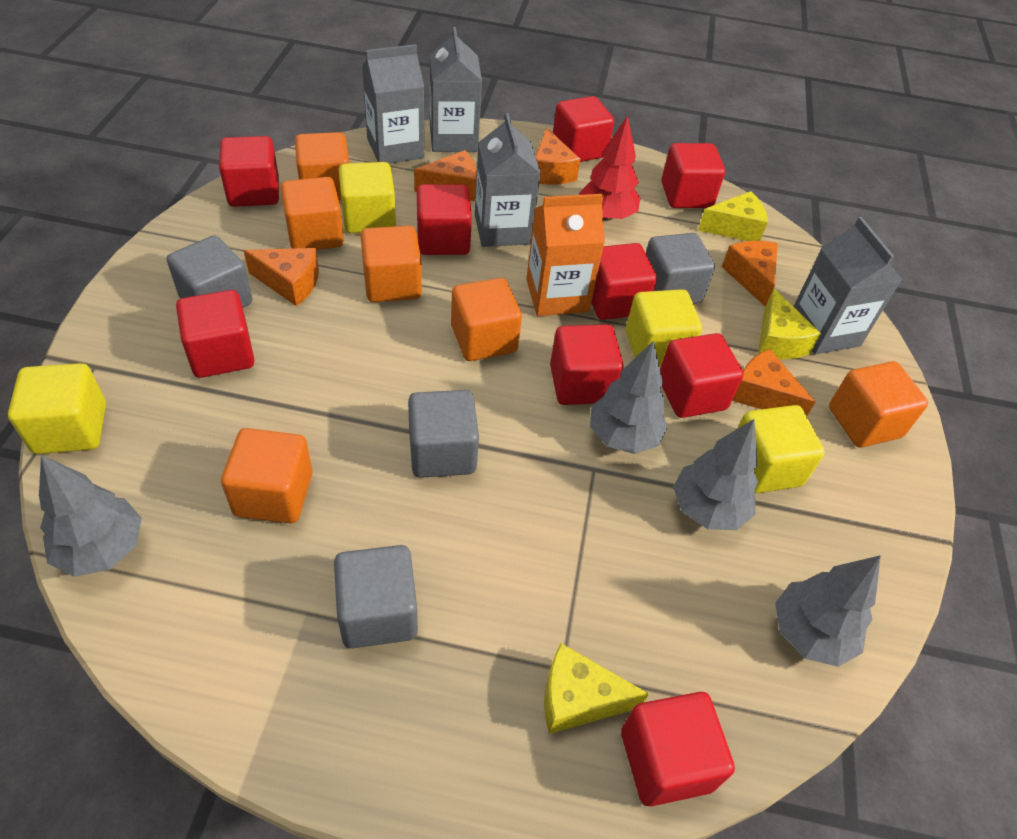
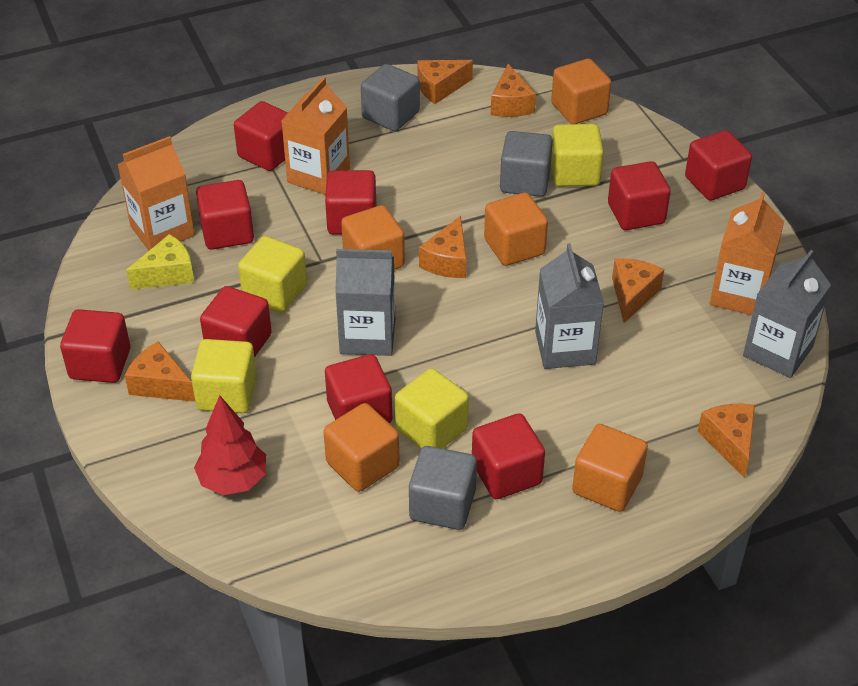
grey carton: 4 -> 3
grey cube: 4 -> 3
grey tree: 4 -> 0
orange carton: 1 -> 3
orange cheese: 5 -> 6
orange cube: 6 -> 5
yellow cheese: 3 -> 1

